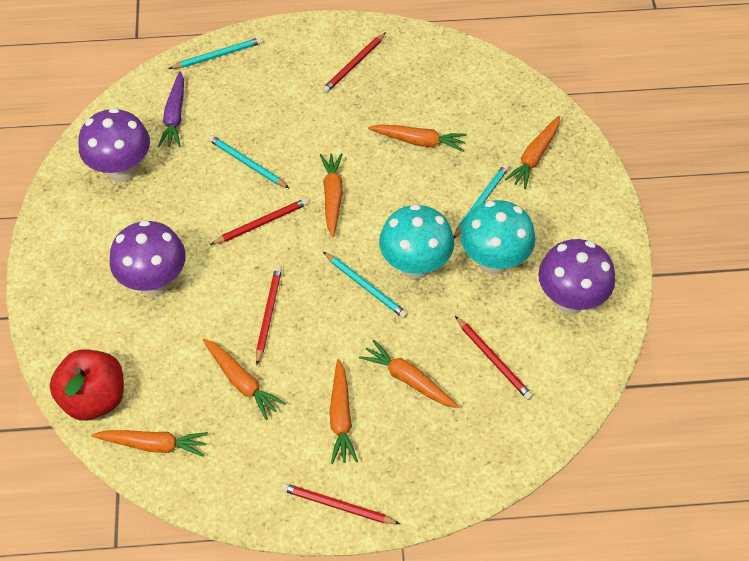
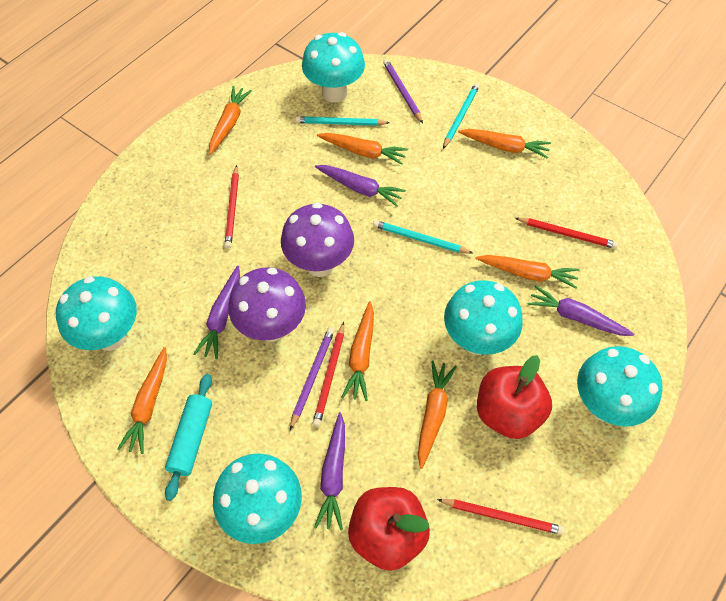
purple carrot: 1 -> 4
purple mushroom: 3 -> 2
purple pencil: 0 -> 2
red apple: 1 -> 2
red pencil: 5 -> 4
turquoise mushroom: 2 -> 5
turquoise pencil: 4 -> 3
turquoise rolling pin: 0 -> 1

